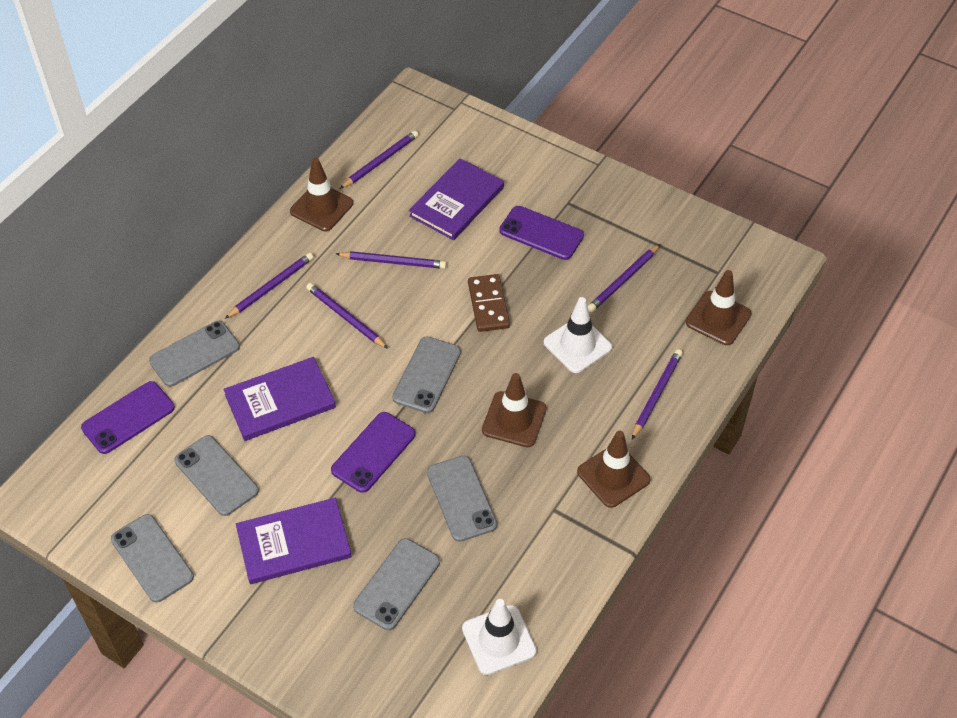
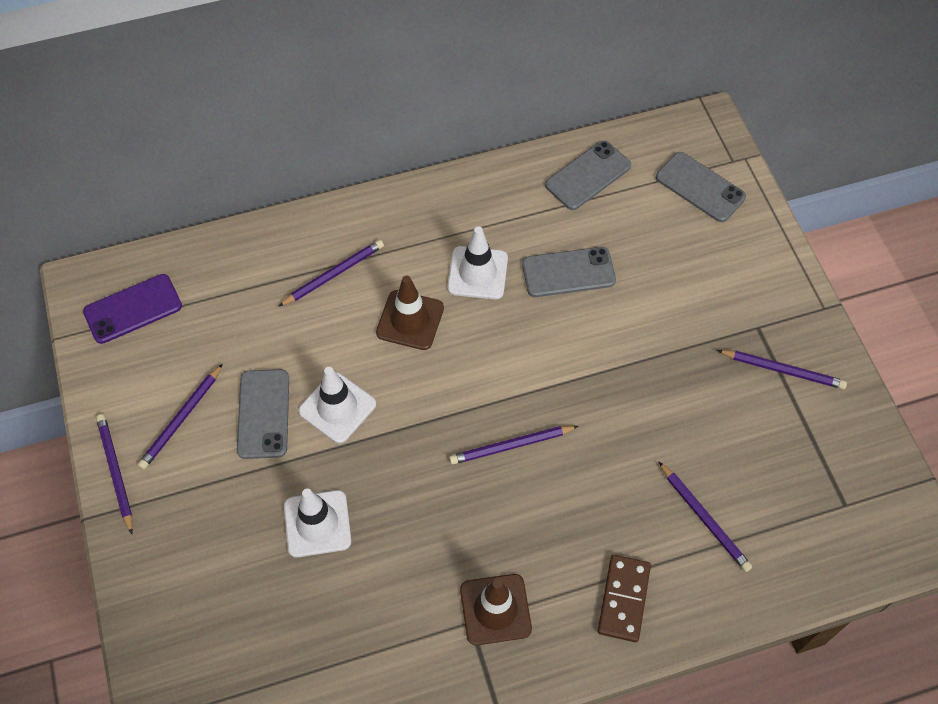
brown traffic cone: 4 -> 2
grey phone: 6 -> 4
purple book: 3 -> 0
purple phone: 3 -> 1
white traffic cone: 2 -> 3

